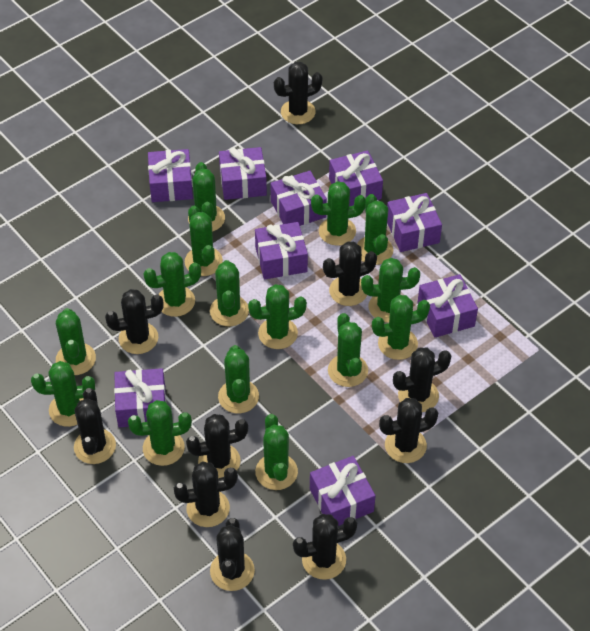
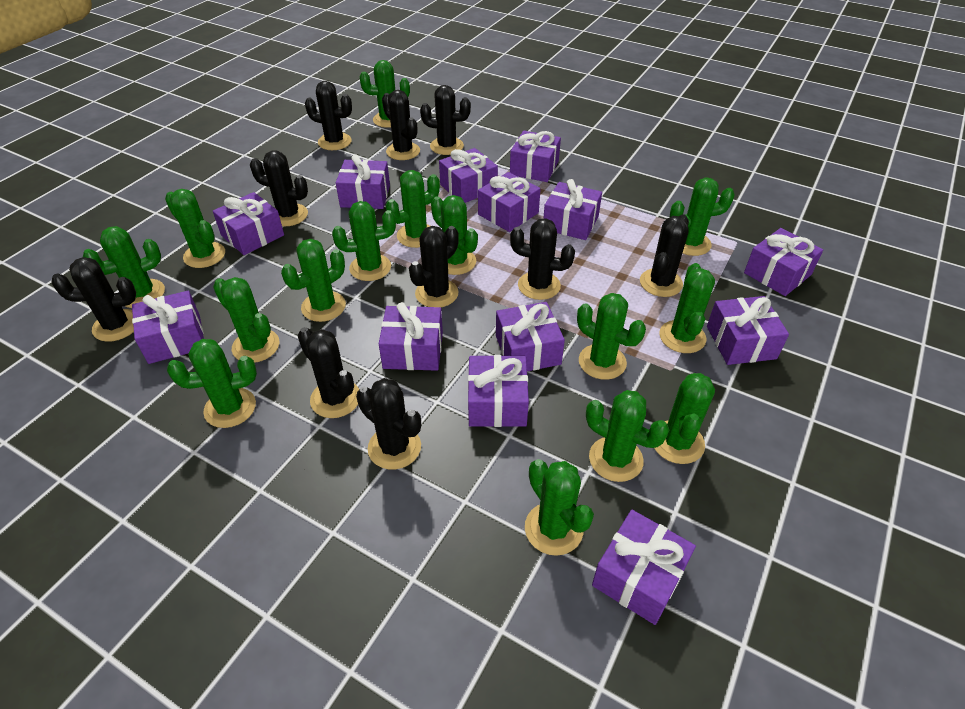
purple gift: 9 -> 13

